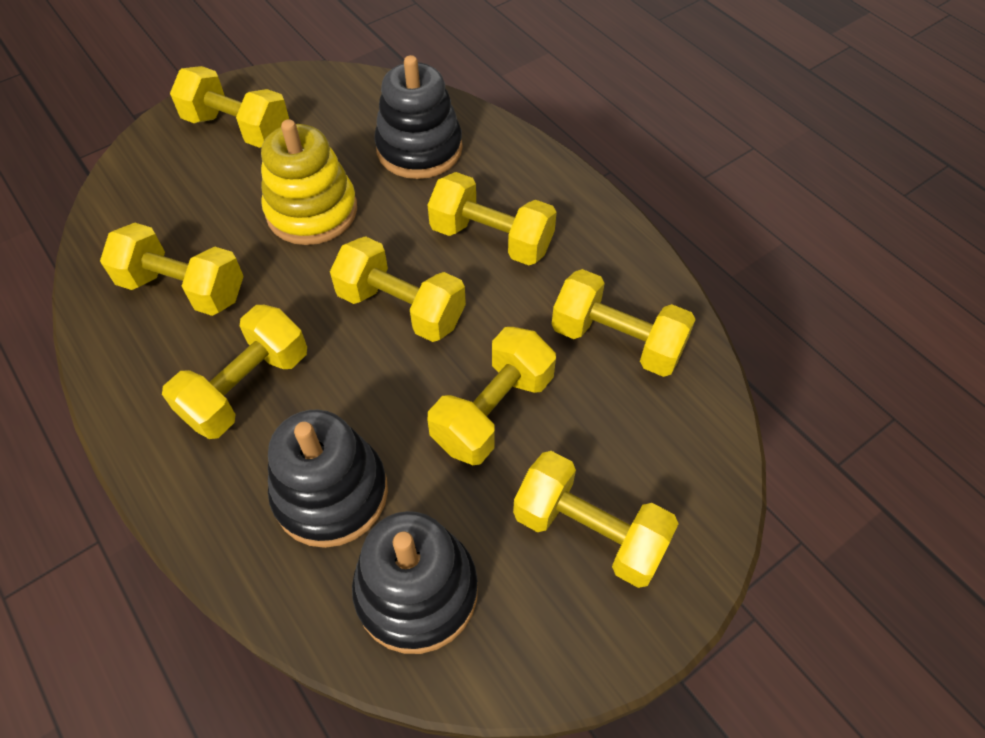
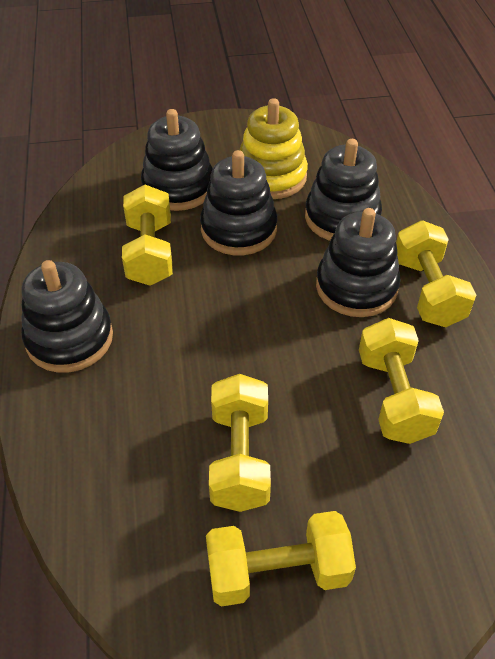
black stacking toy: 3 -> 5
yellow dumbbell: 8 -> 5

